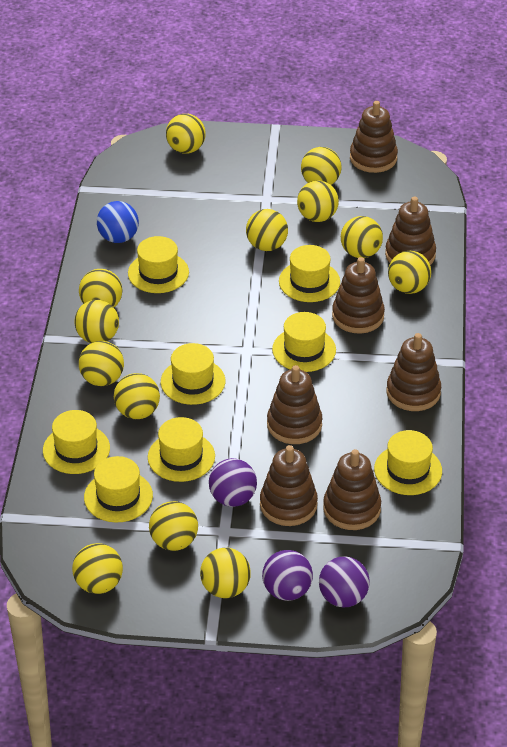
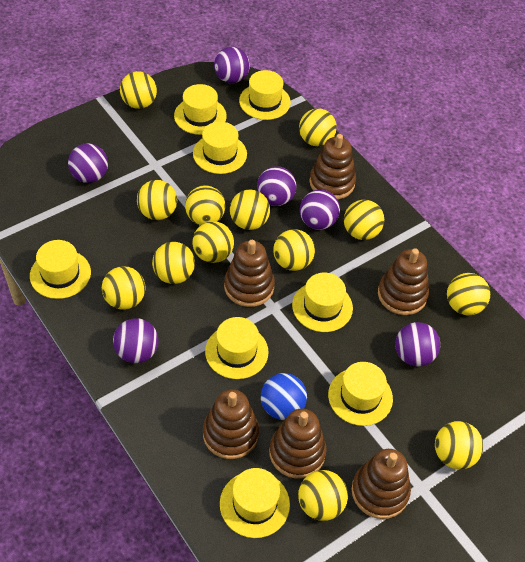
brown stacking toy: 7 -> 6
purple ball: 3 -> 6

